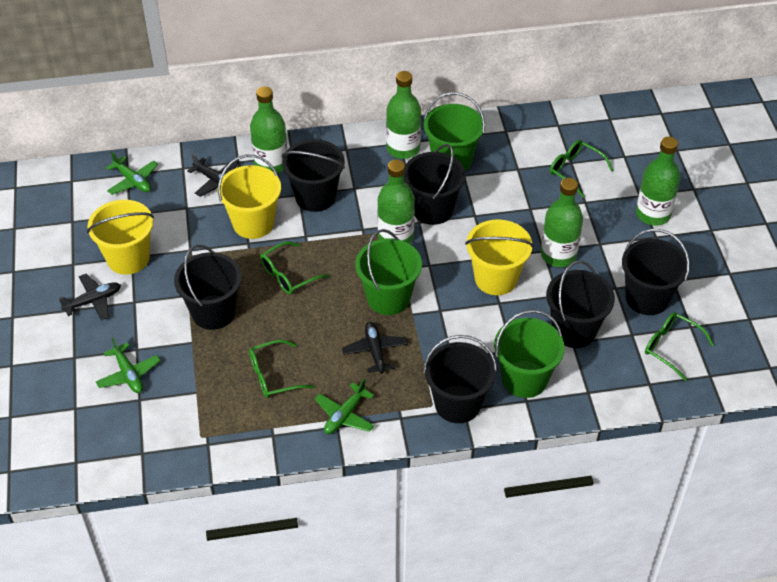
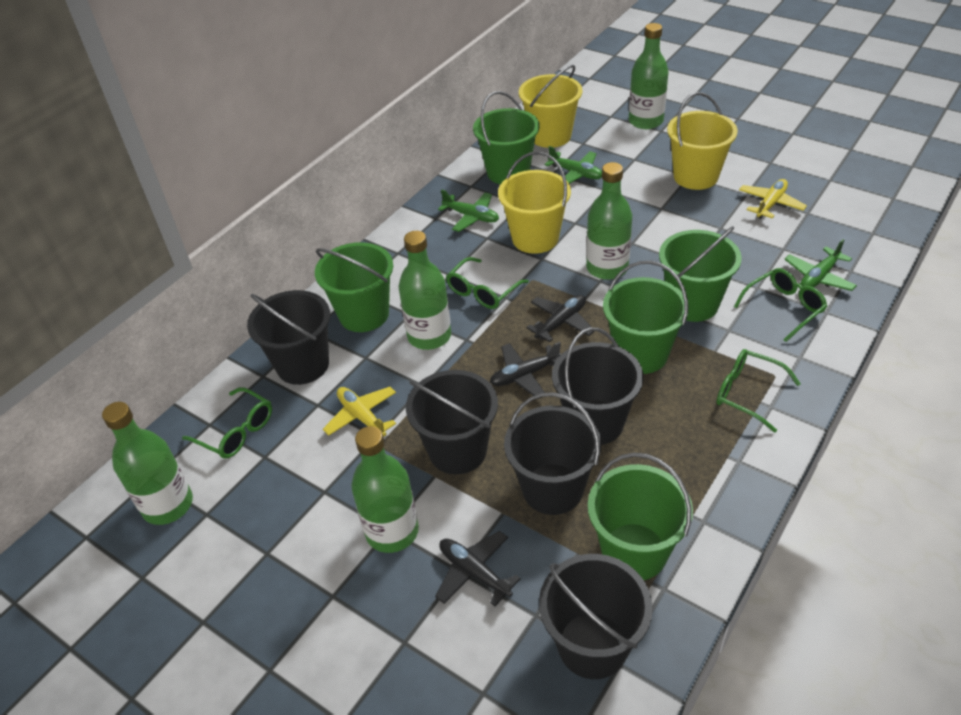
black bucket: 6 -> 5
green bucket: 3 -> 5
yellow plane: 0 -> 2

